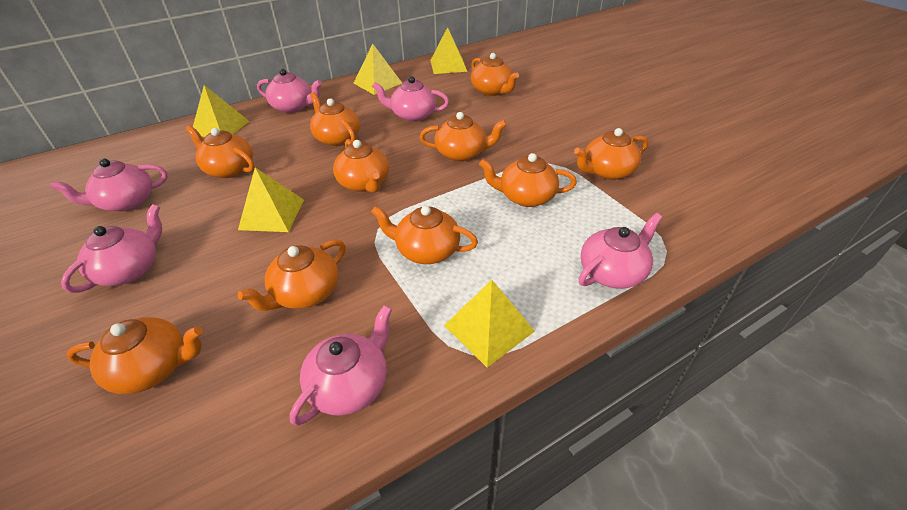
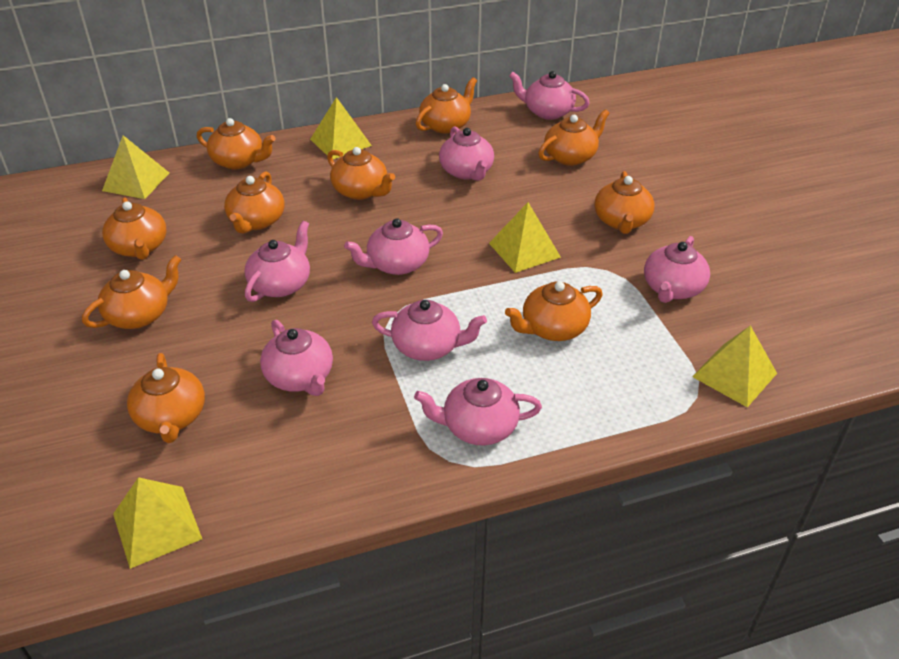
pink teapot: 6 -> 8

